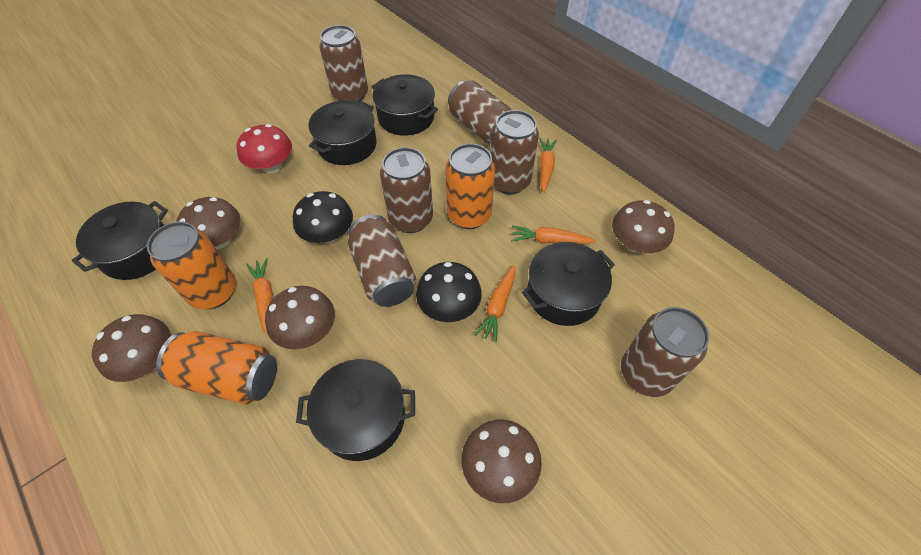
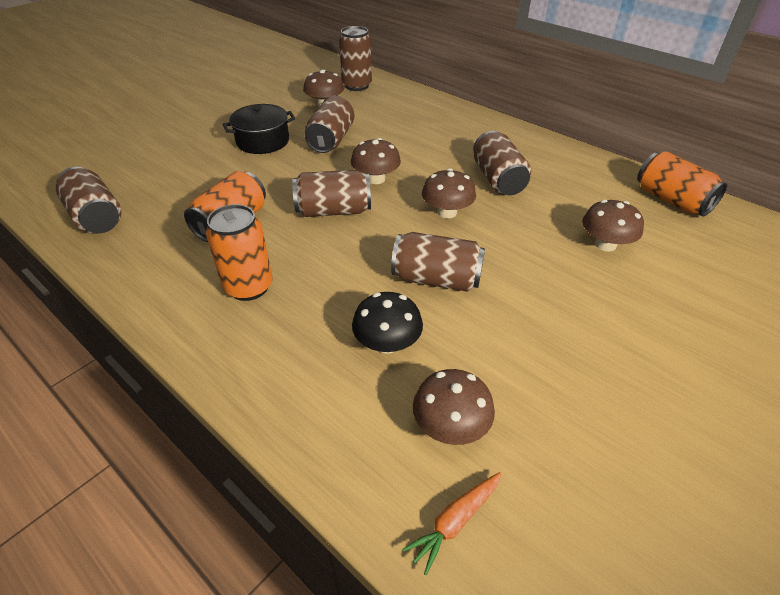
black mushroom: 2 -> 1
black pot: 5 -> 1
orange carrot: 4 -> 1
red mushroom: 1 -> 0

